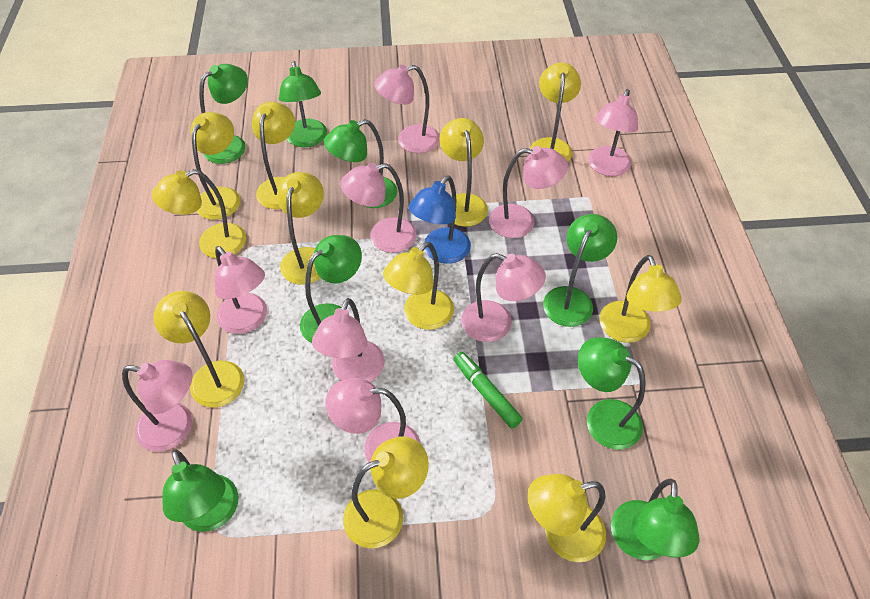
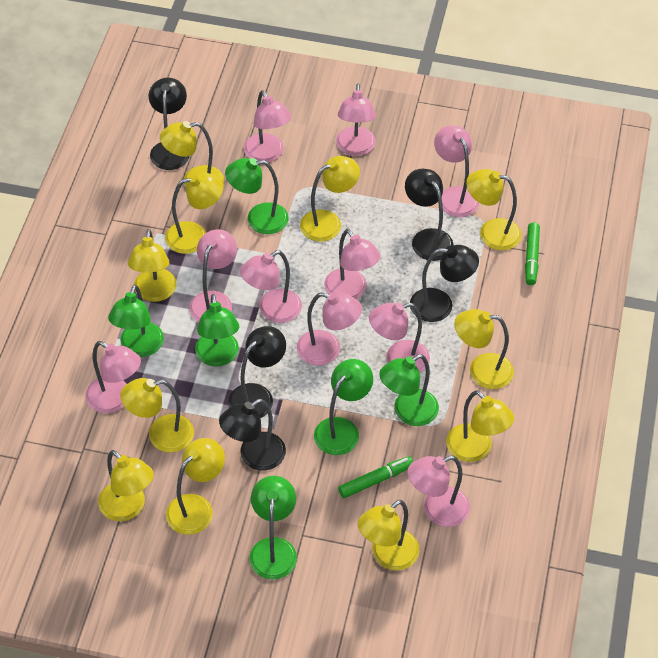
black lamp: 0 -> 5
blue lamp: 1 -> 0
green lamp: 8 -> 6
green marker: 1 -> 2
pink lamp: 9 -> 10

